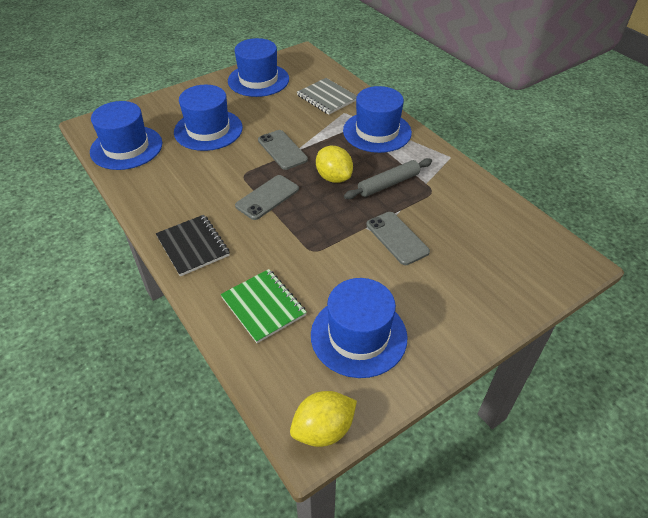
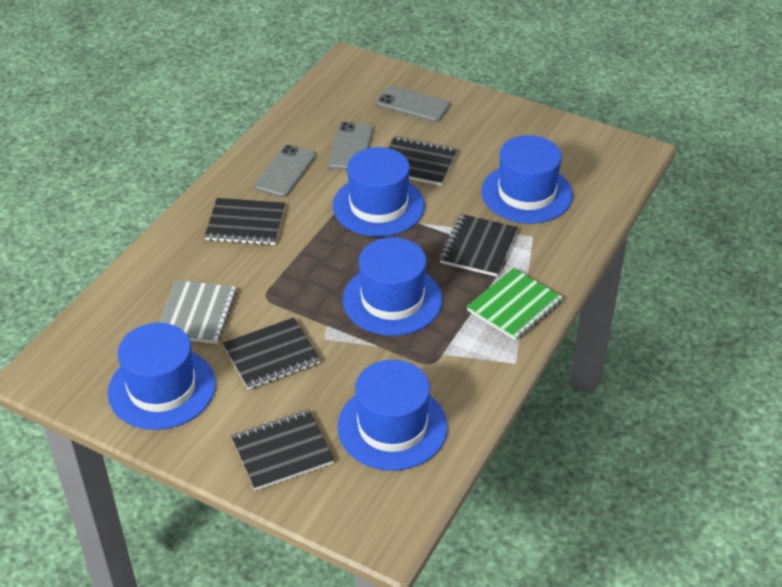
black notebook: 1 -> 5
grey rolling pin: 1 -> 0
yellow lemon: 2 -> 0

